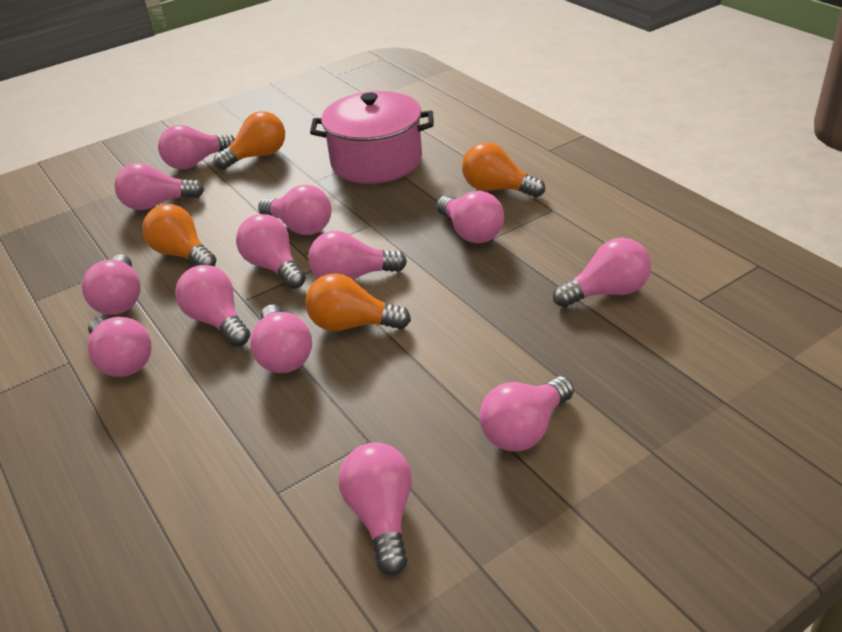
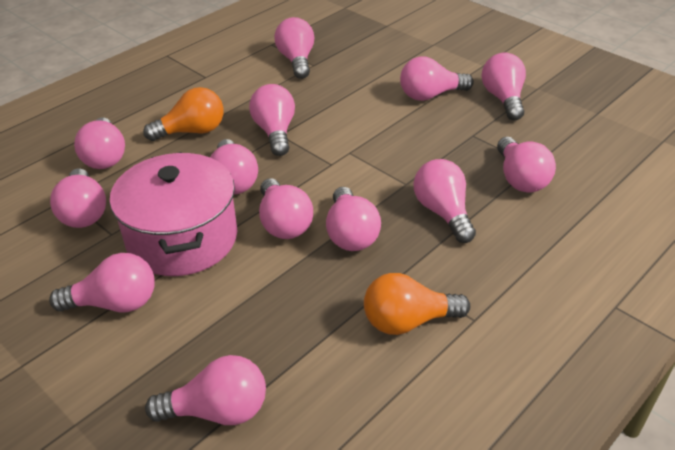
orange light bulb: 4 -> 2

